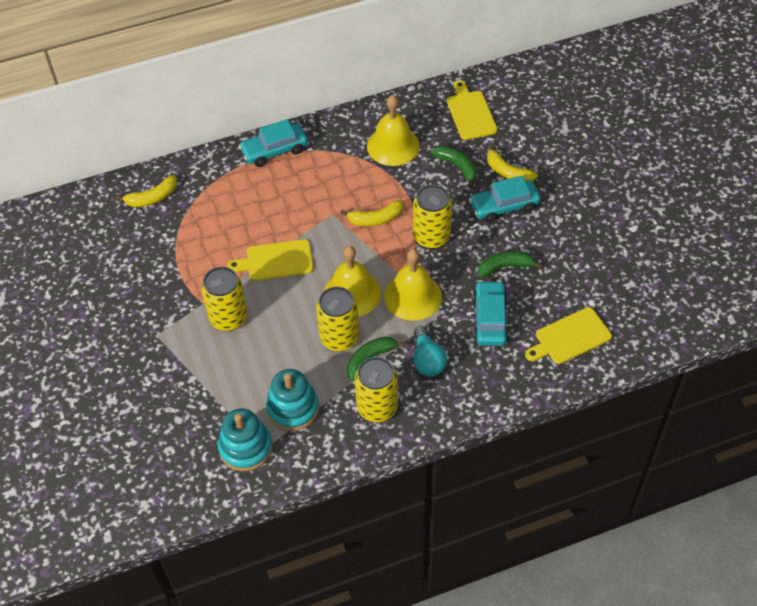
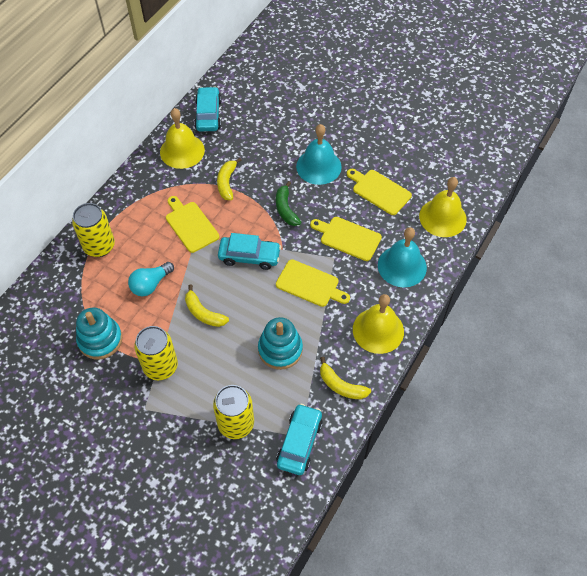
green banana: 3 -> 1
turquoise bell: 0 -> 2
yellow can: 4 -> 3
yellow cutting board: 3 -> 4

